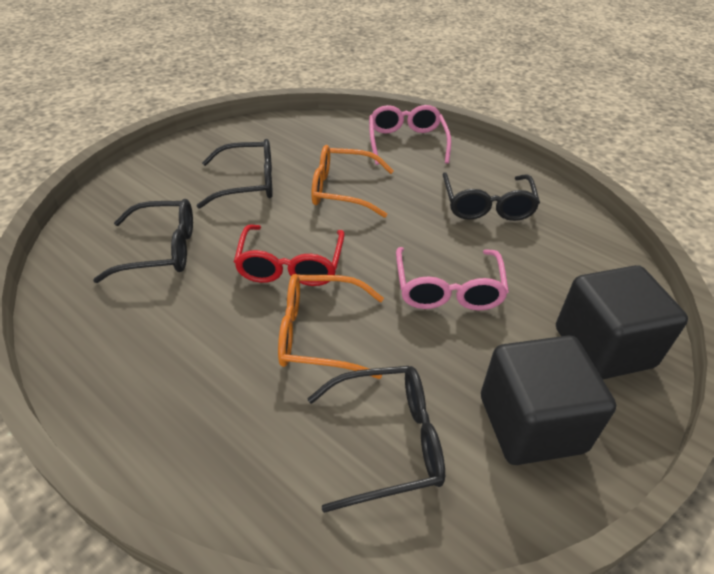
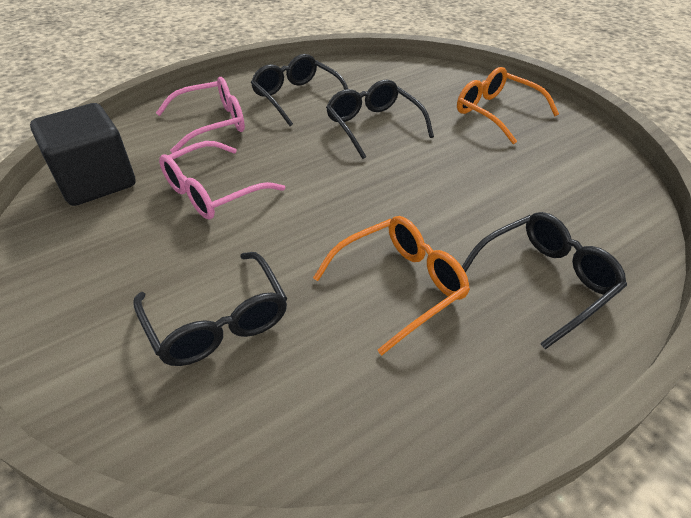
black cube: 2 -> 1
red glasses: 1 -> 0

